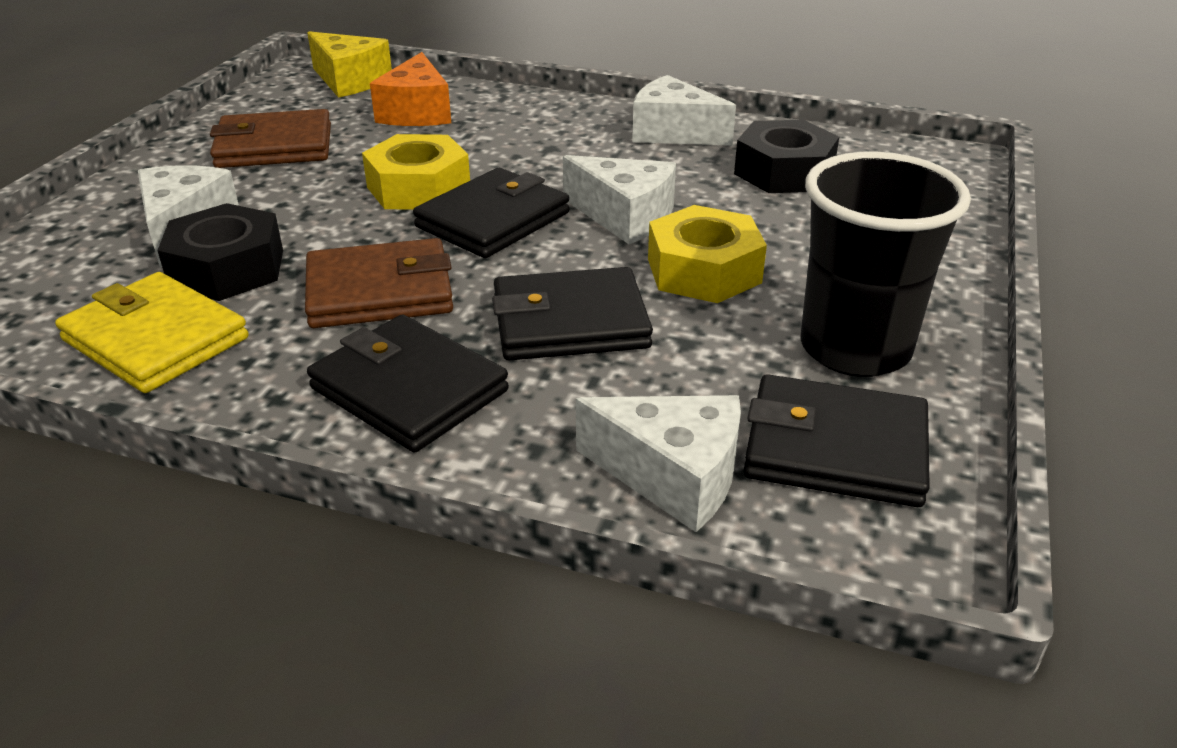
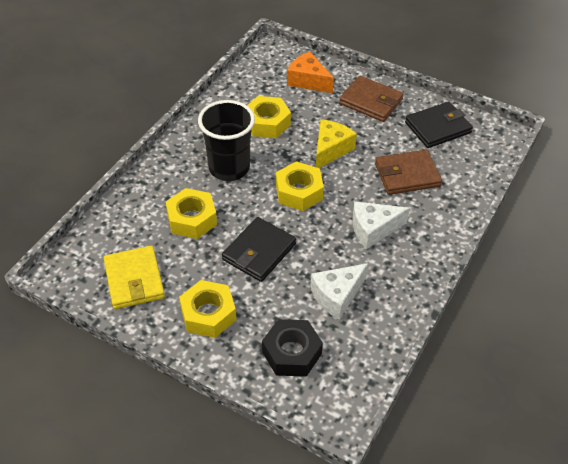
black nut: 2 -> 1
black wallet: 4 -> 2
white cheese: 4 -> 2
yellow nut: 2 -> 4

